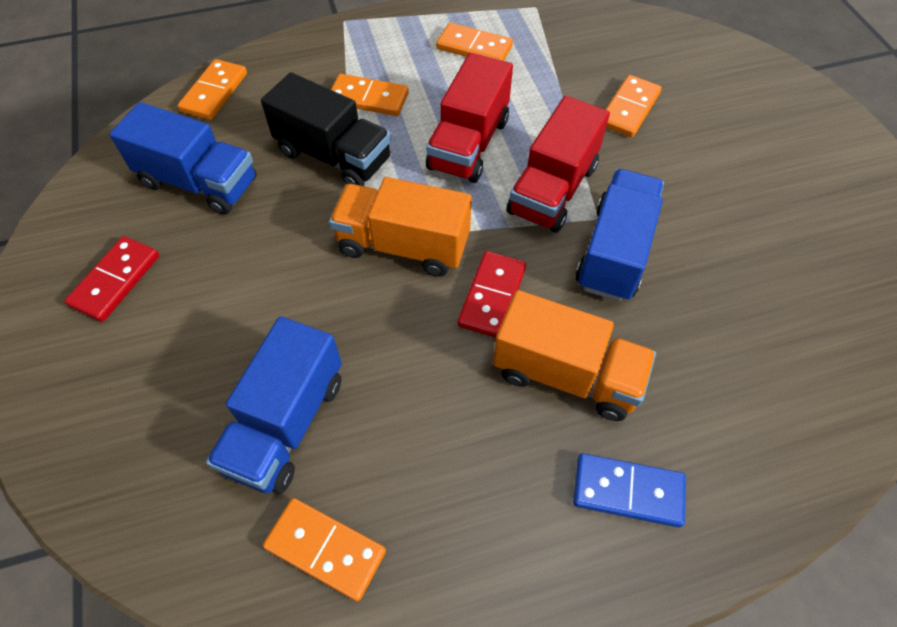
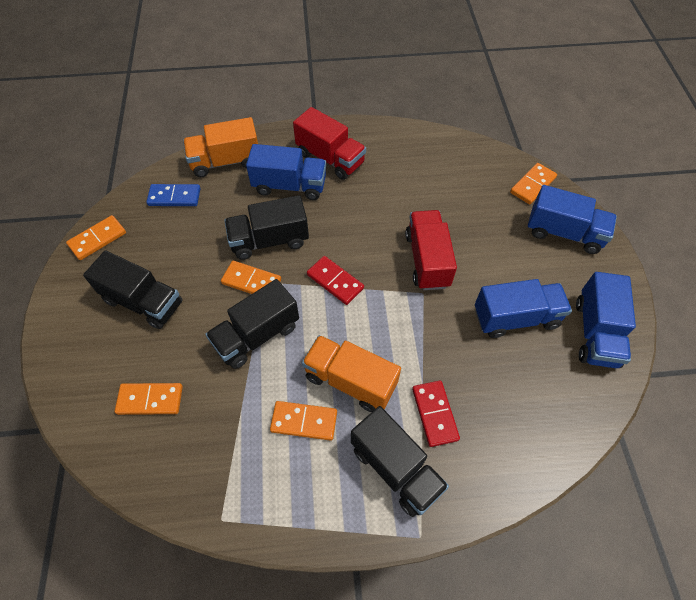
black truck: 1 -> 4
blue truck: 3 -> 4

